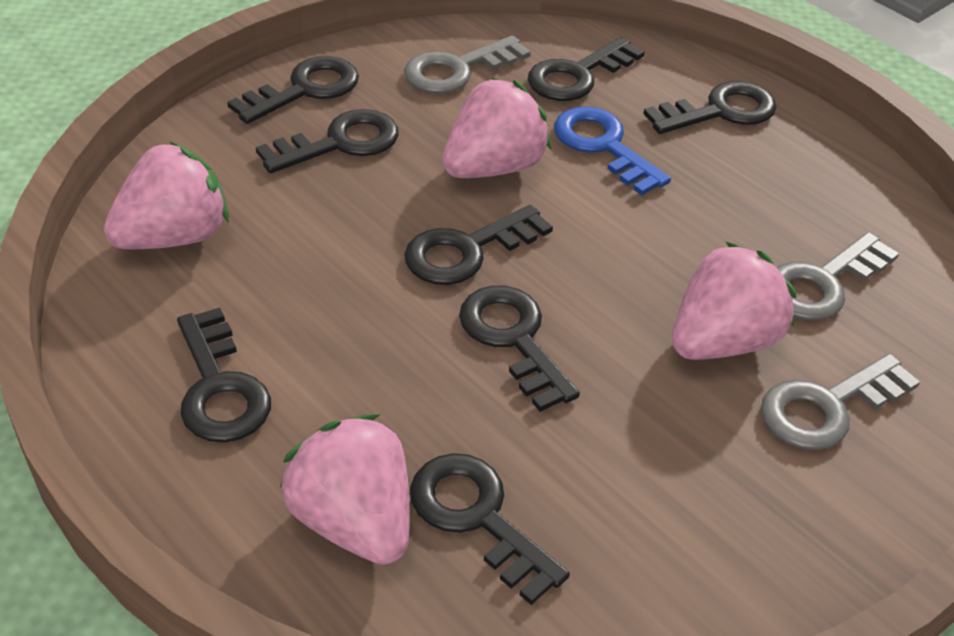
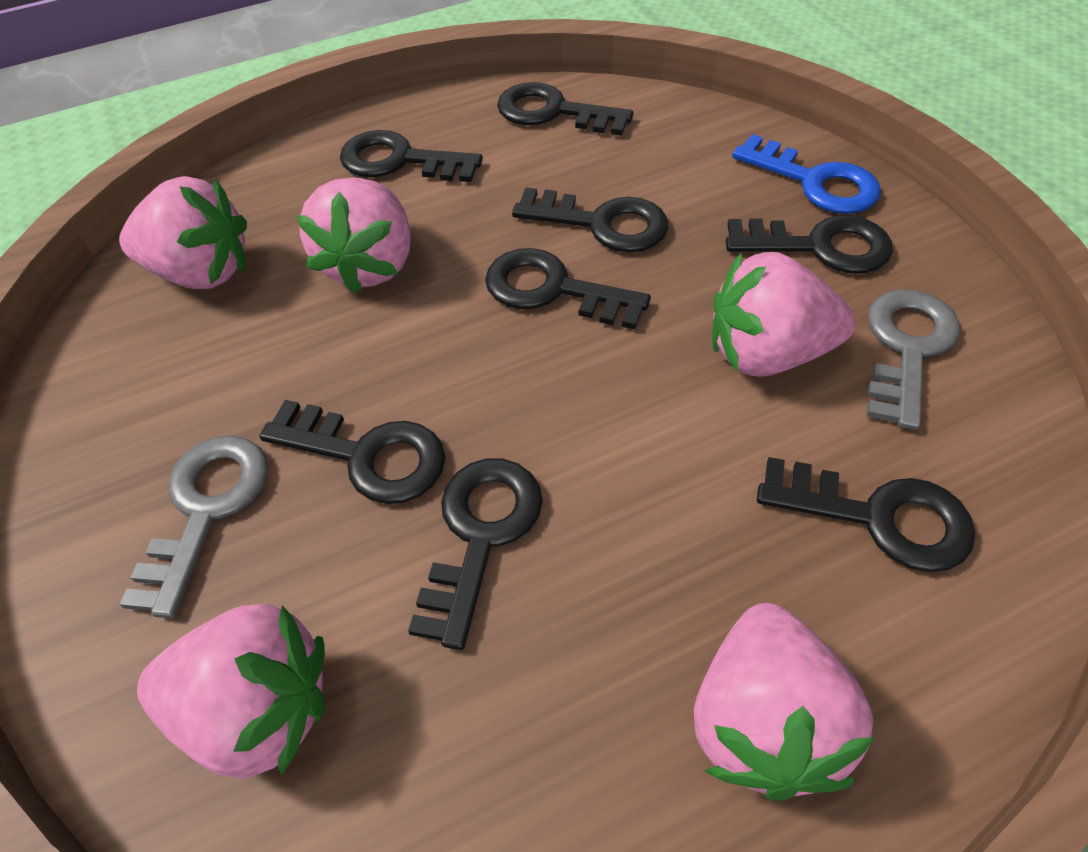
grey key: 3 -> 2
pink strawberry: 4 -> 5

